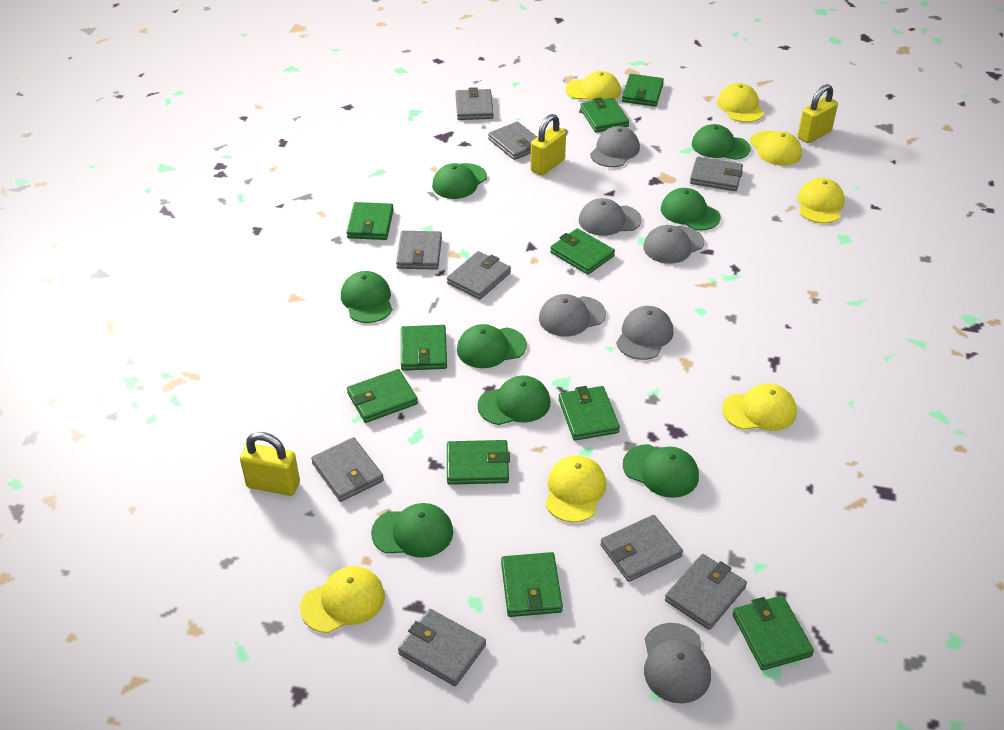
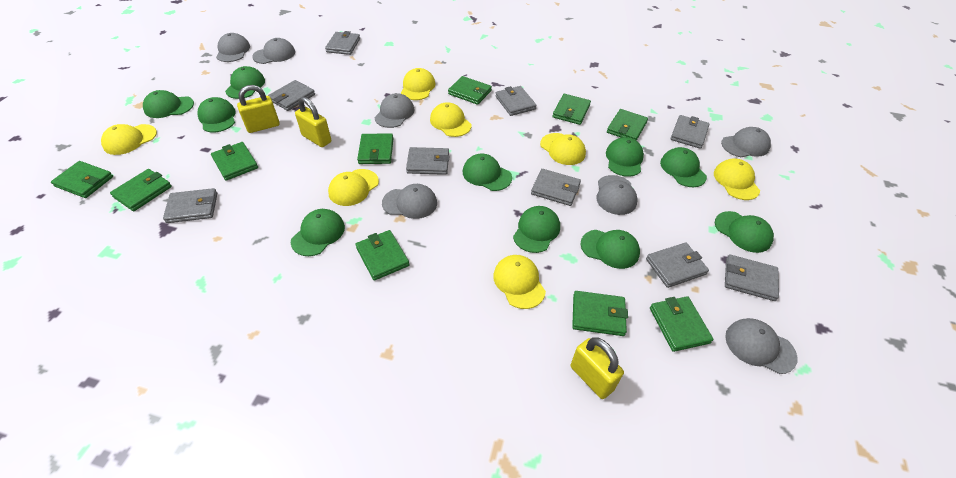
green cap: 8 -> 10
grey cap: 6 -> 7

